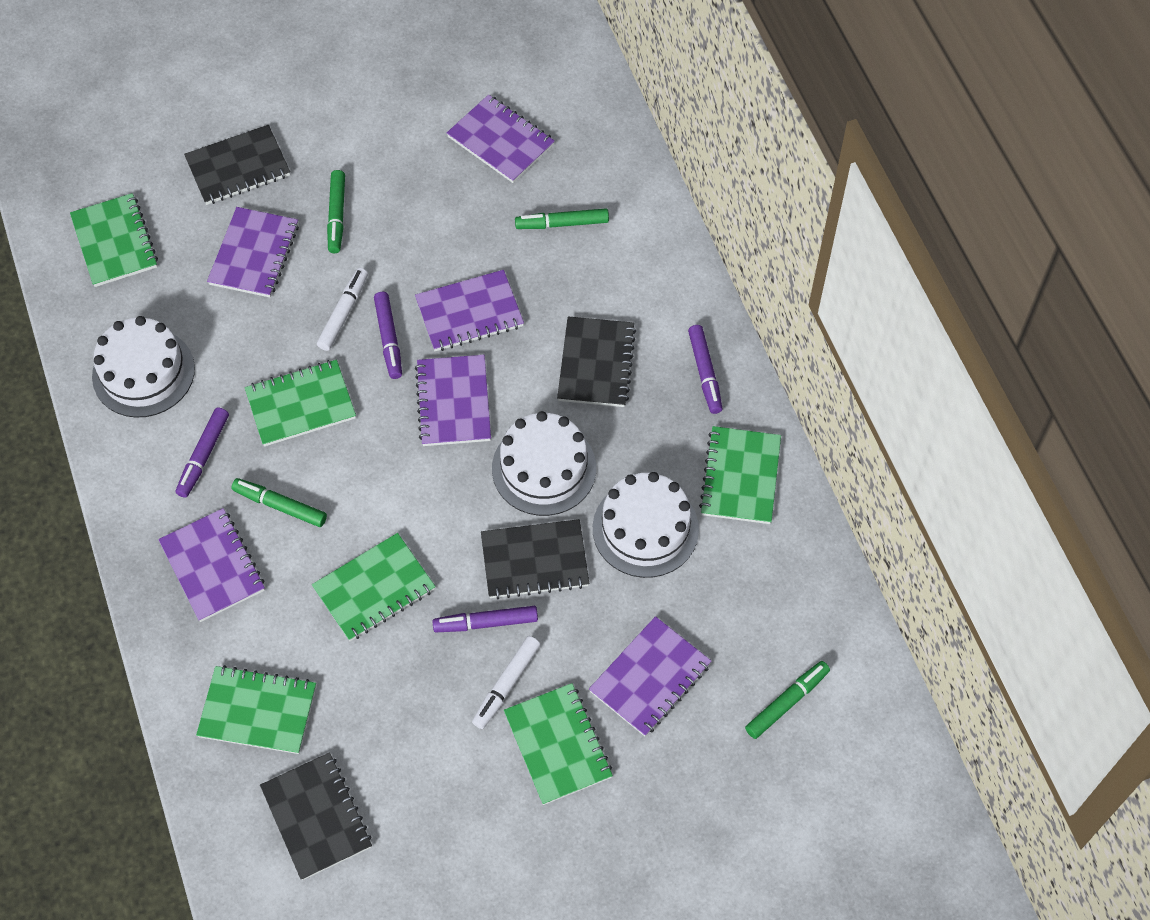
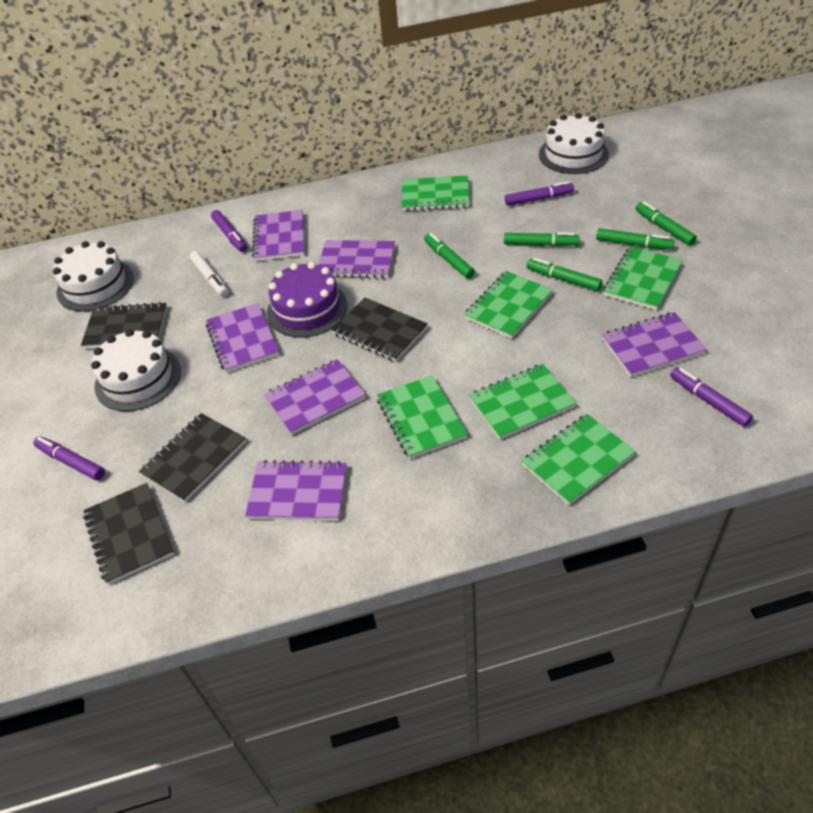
green marker: 4 -> 5
purple cake: 0 -> 1
white marker: 2 -> 1

